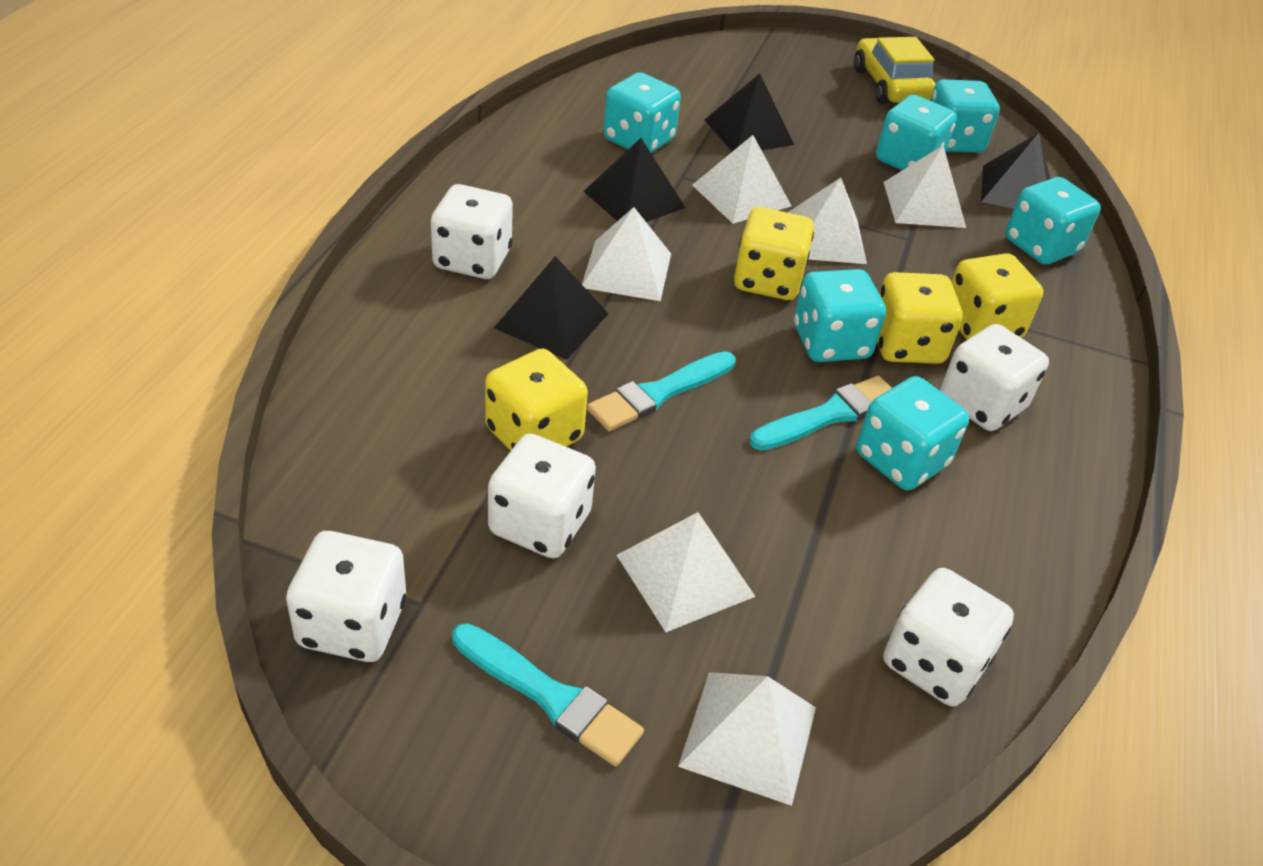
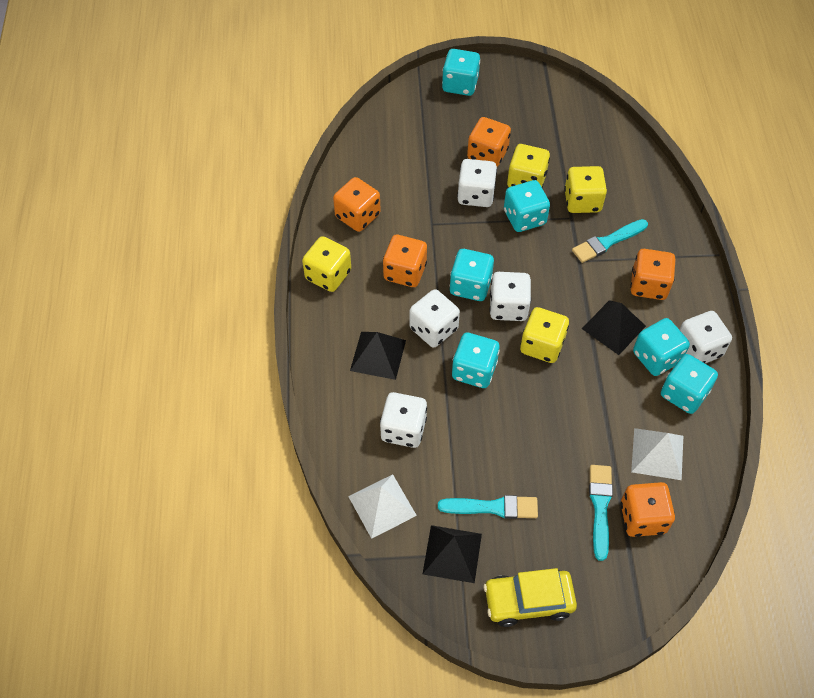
black pyramid: 4 -> 3
orange dice: 0 -> 5
white pyramid: 6 -> 2

